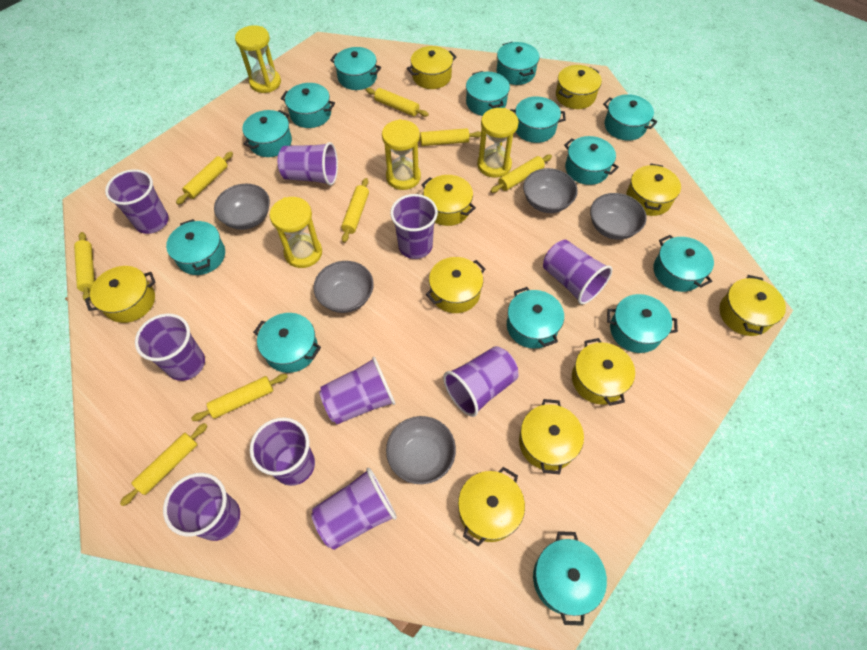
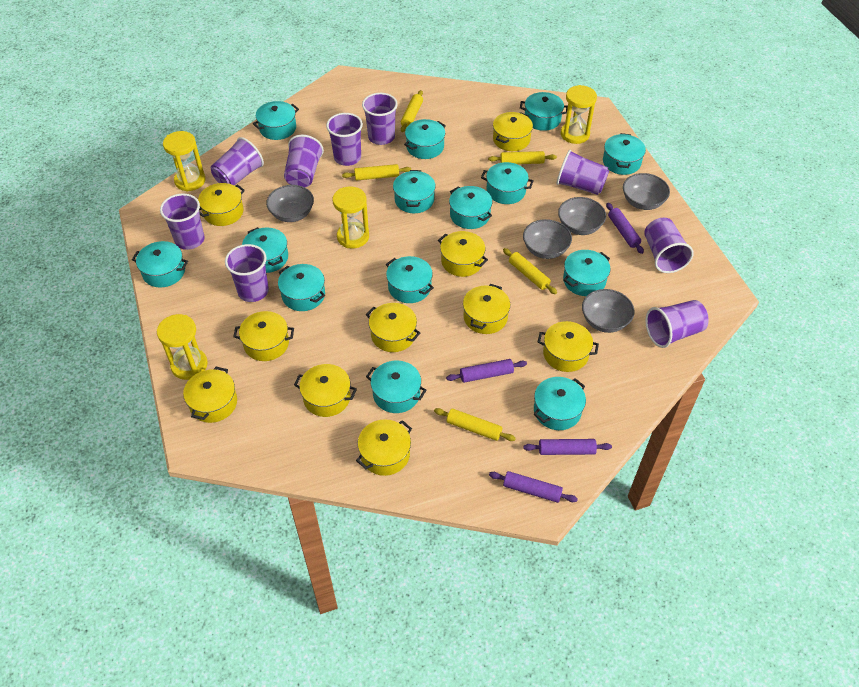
purple cup: 10 -> 9
purple rolling pin: 0 -> 4
yellow rolling pin: 8 -> 5

